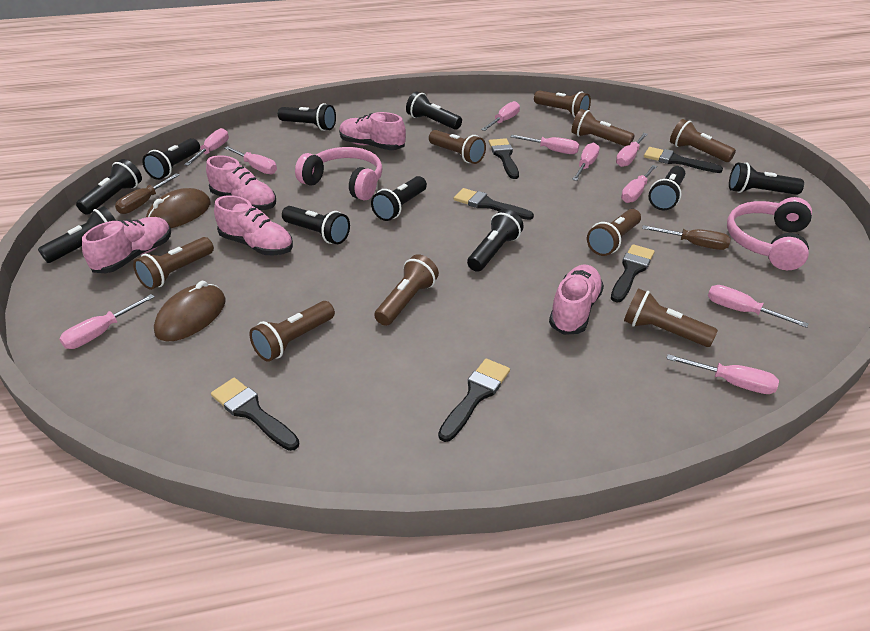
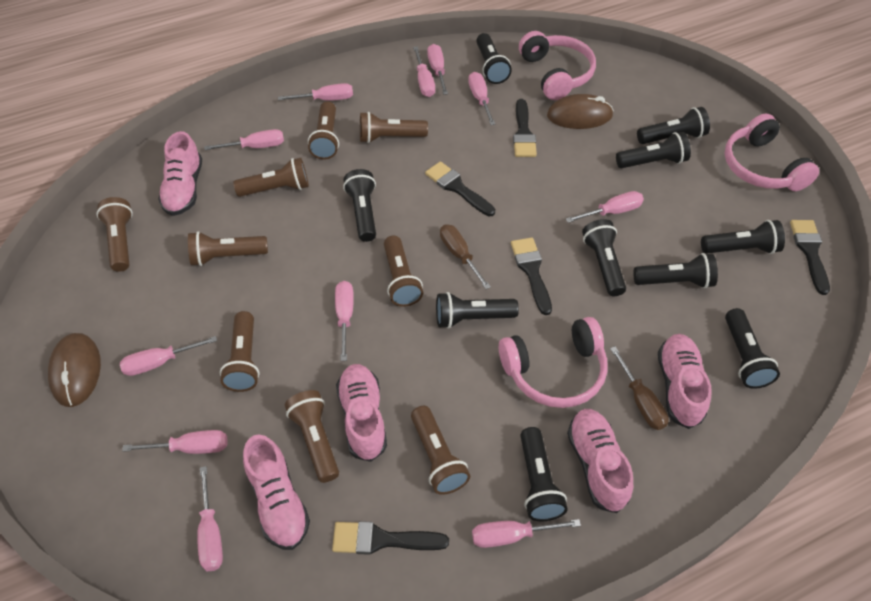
black brush: 6 -> 5
pink headphones: 2 -> 3
pink screwdriver: 10 -> 11

